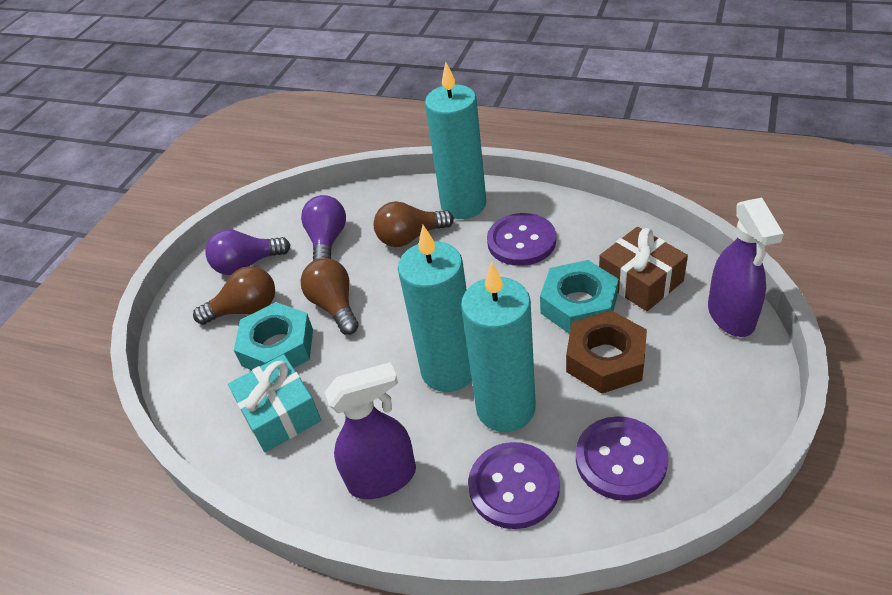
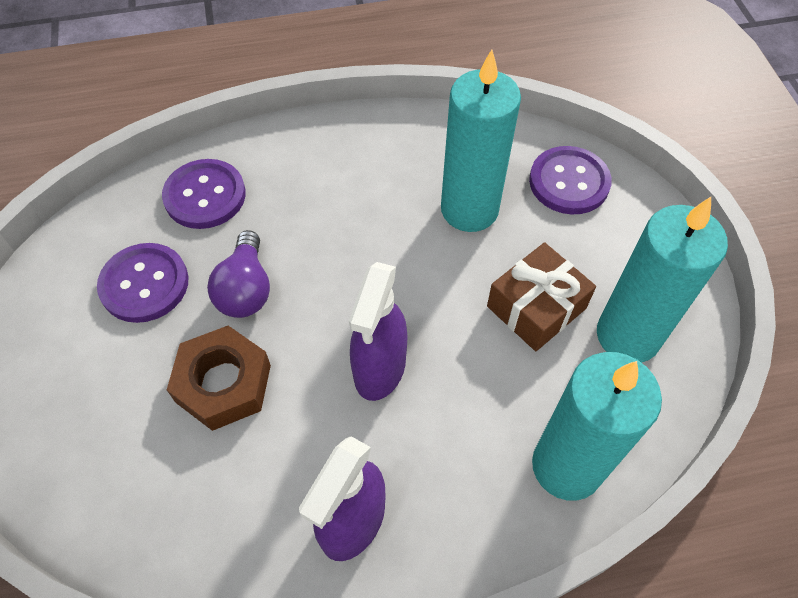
brown light bulb: 3 -> 0
purple light bulb: 2 -> 1
turquoise gift: 1 -> 0
turquoise nut: 2 -> 0

